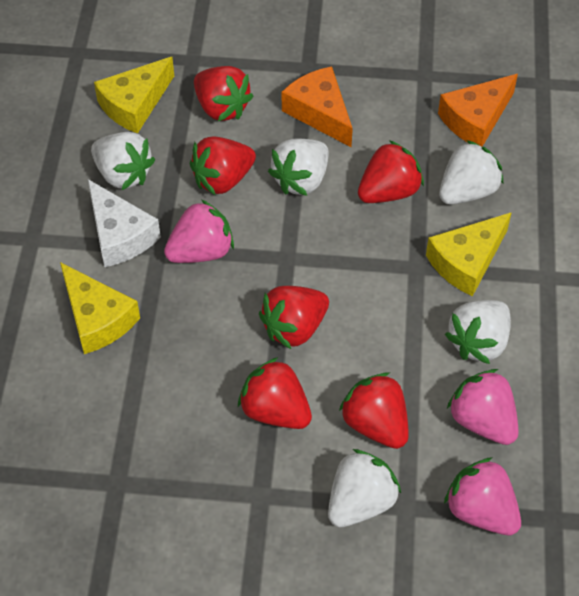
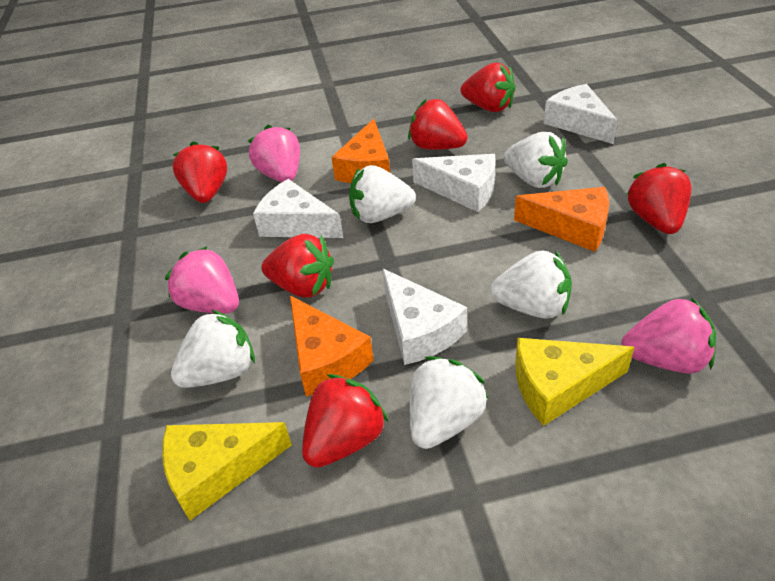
orange cheese: 2 -> 3
white cheese: 1 -> 4
yellow cheese: 3 -> 2

